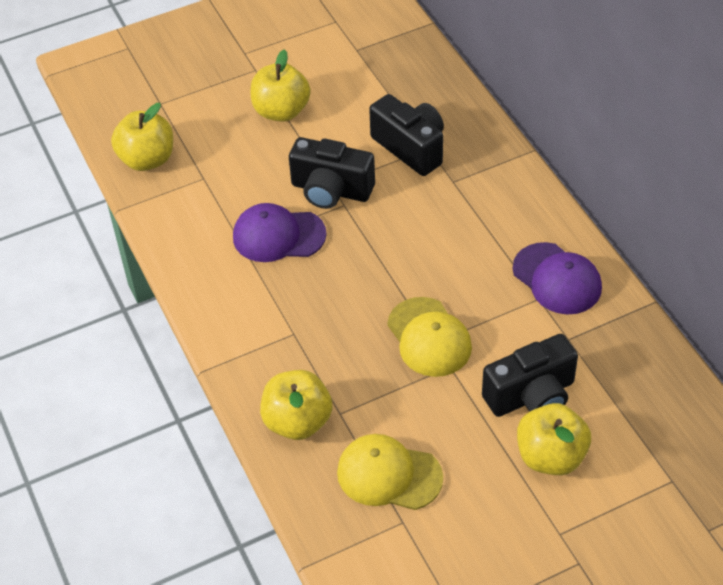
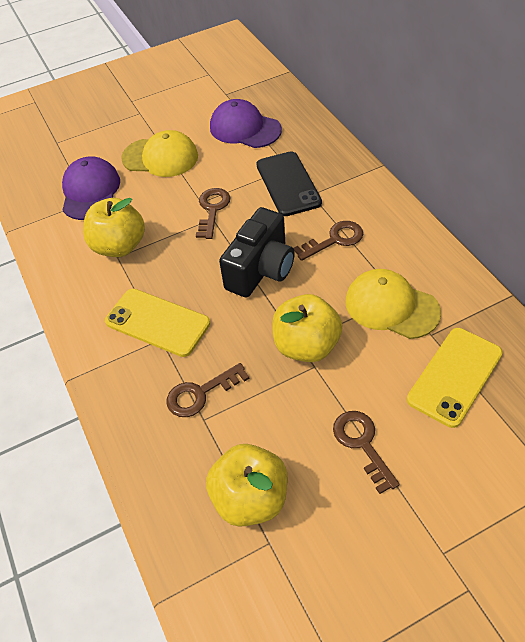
black camera: 3 -> 1
black phone: 0 -> 1
brown key: 0 -> 4
yellow apple: 4 -> 3
yellow phone: 0 -> 2

